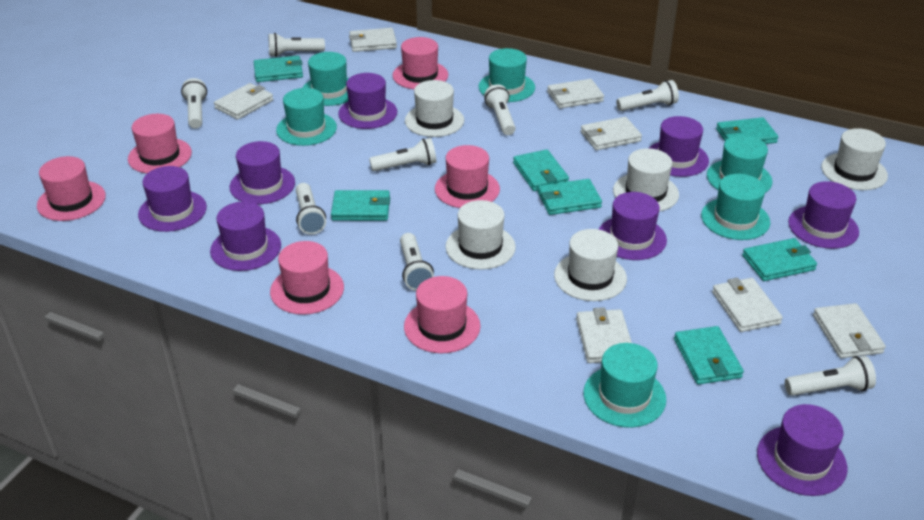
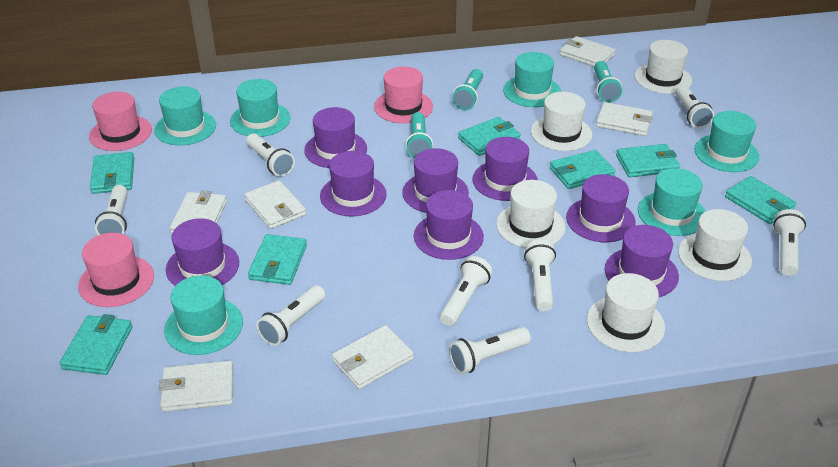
pink hat: 6 -> 3
turquoise flashlight: 0 -> 3
white wallet: 7 -> 6

